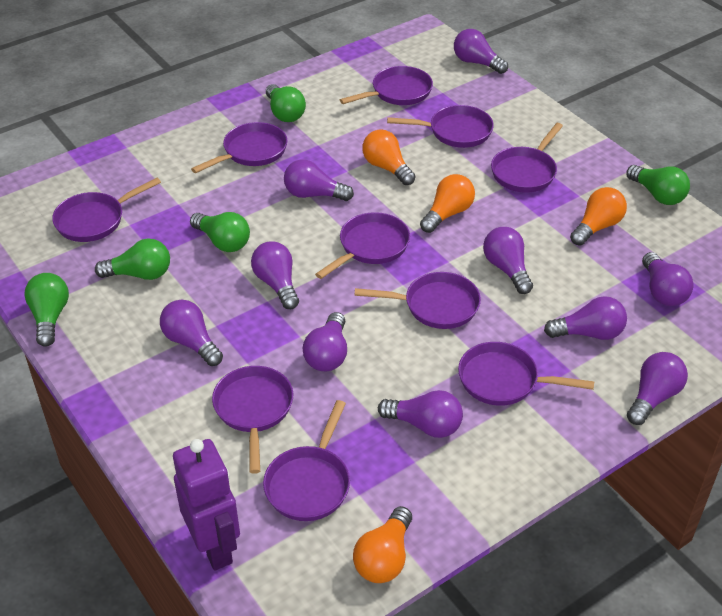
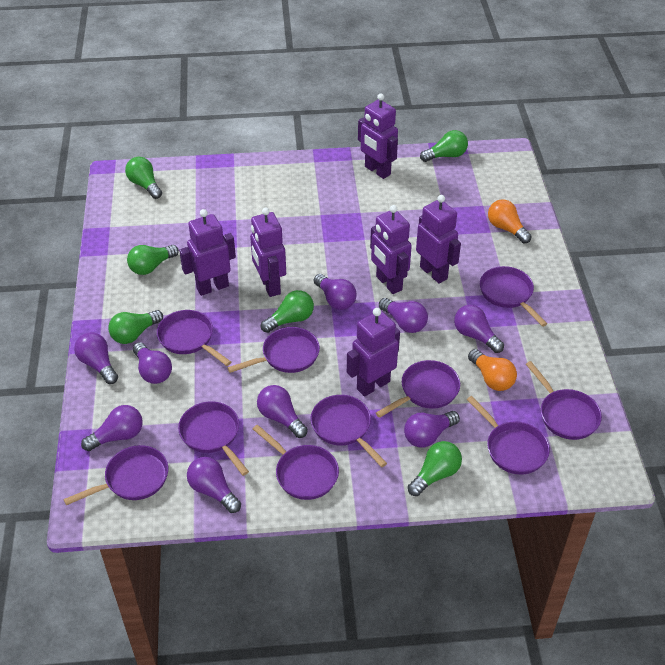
green light bulb: 5 -> 6
orange light bulb: 4 -> 2
purple light bulb: 10 -> 9
purple robot: 1 -> 6

